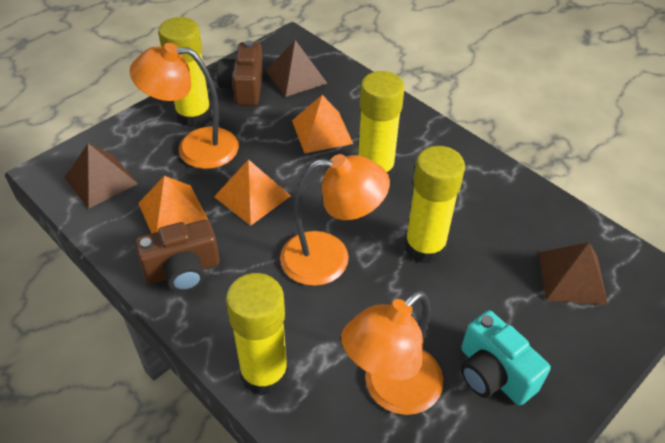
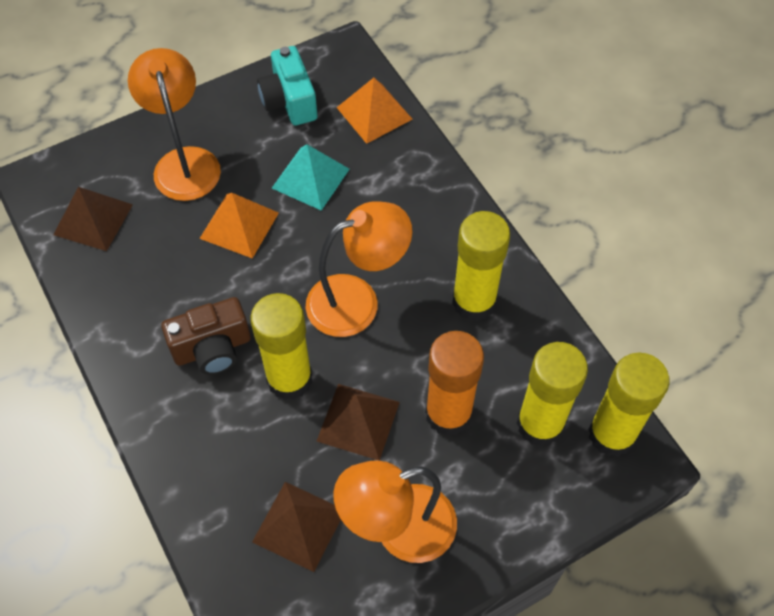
brown camera: 2 -> 1
orange glue stick: 0 -> 1
orange pyramid: 3 -> 2
turquoise pyramid: 0 -> 1

